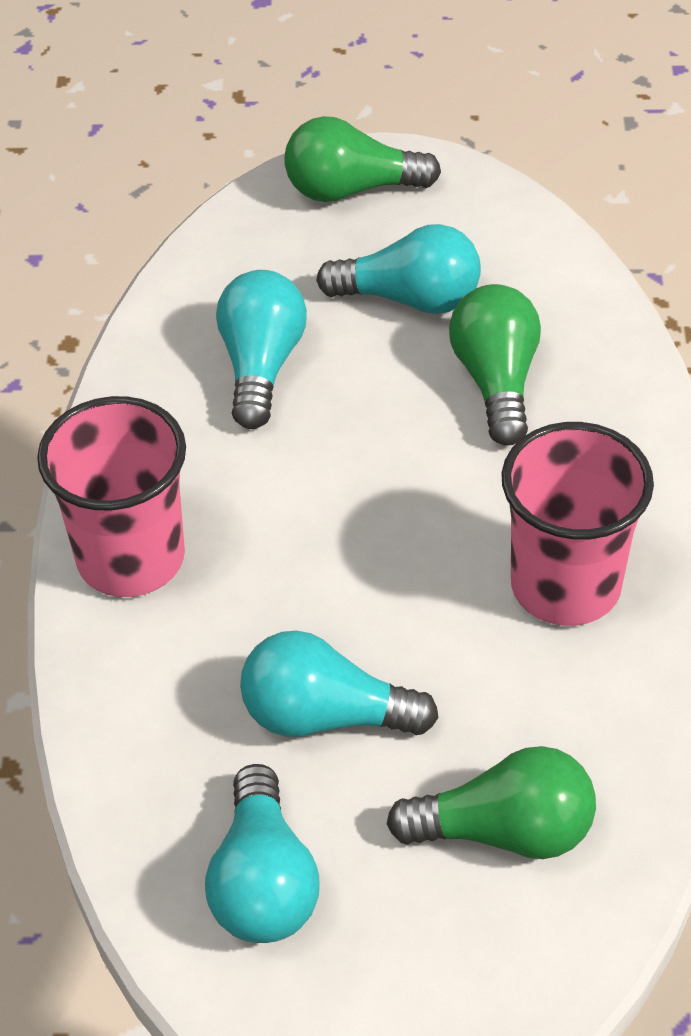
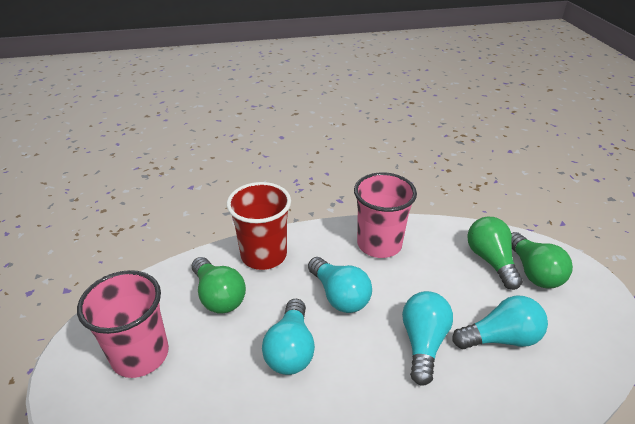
red cup: 0 -> 1

